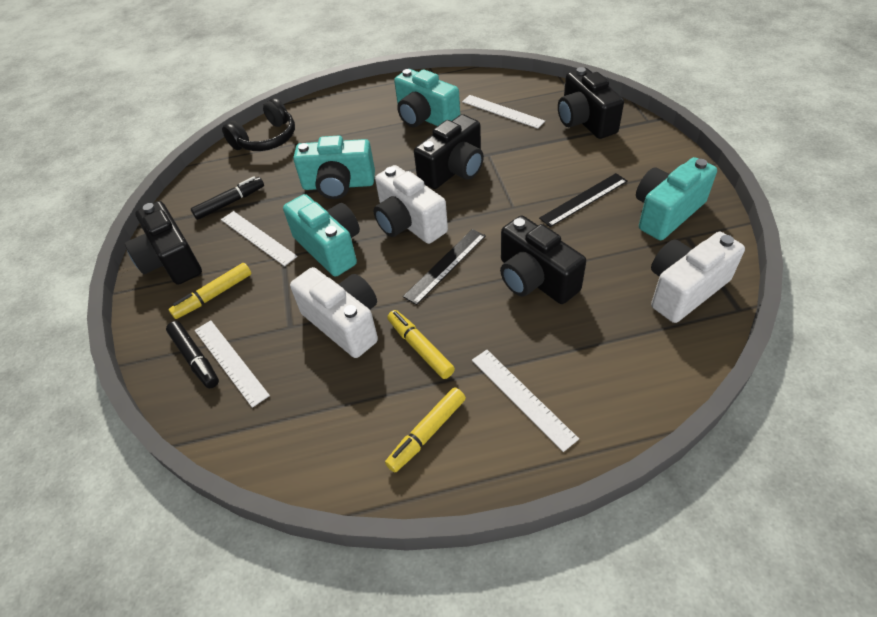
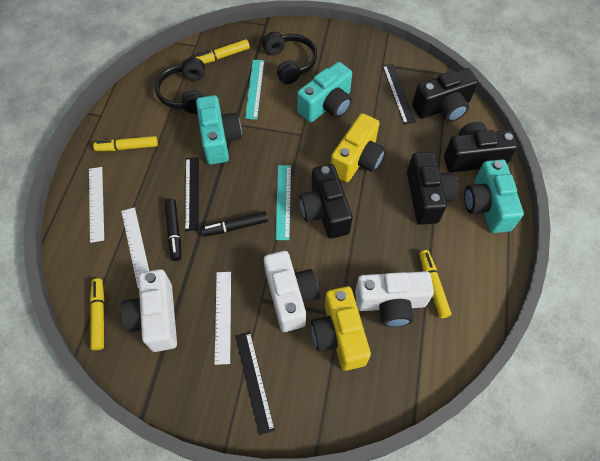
black headphones: 1 -> 2
black ruler: 2 -> 3
turquoise camera: 4 -> 3
turquoise ruler: 0 -> 2
white ruler: 4 -> 3
yellow camera: 0 -> 2
yellow marker: 3 -> 4

